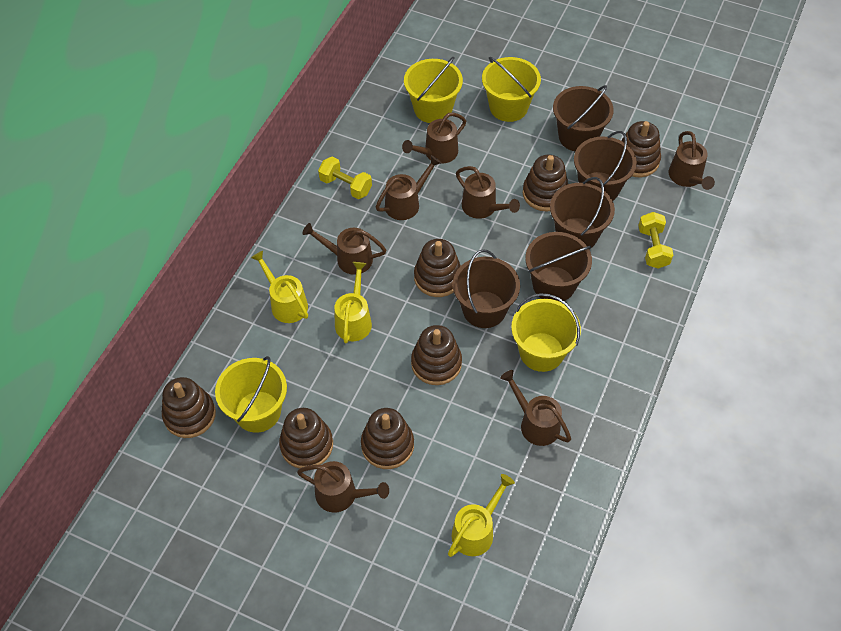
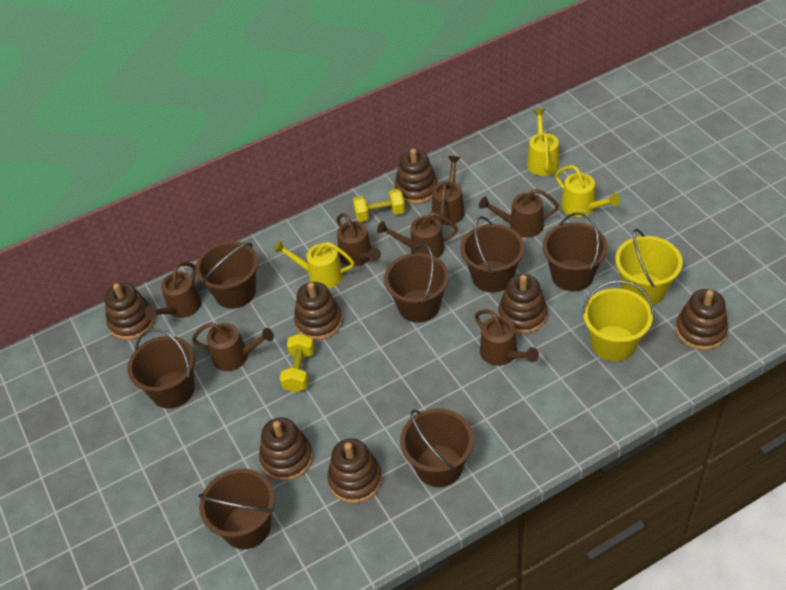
brown bucket: 5 -> 7
yellow bucket: 4 -> 2

